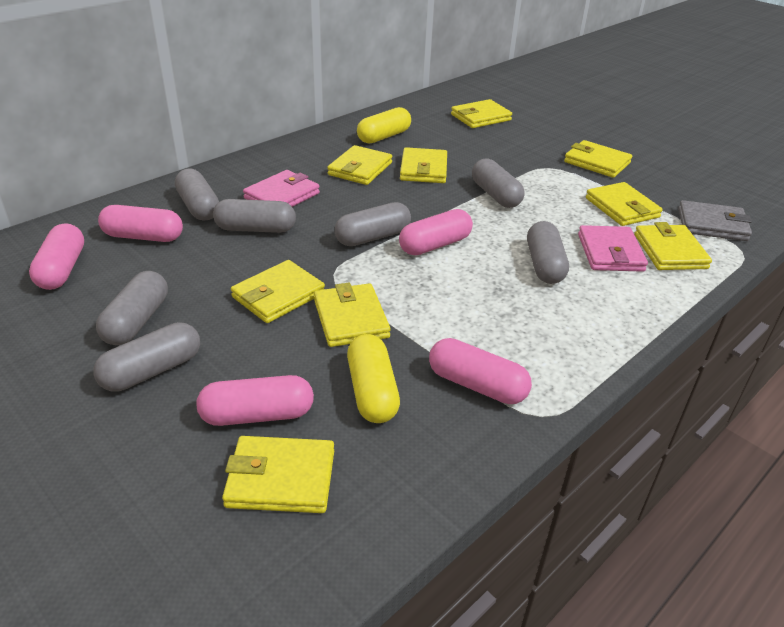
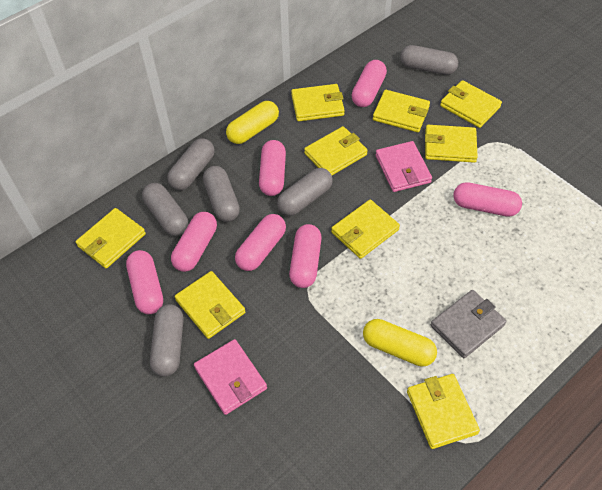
grey capsule: 7 -> 6
pink capsule: 5 -> 7

